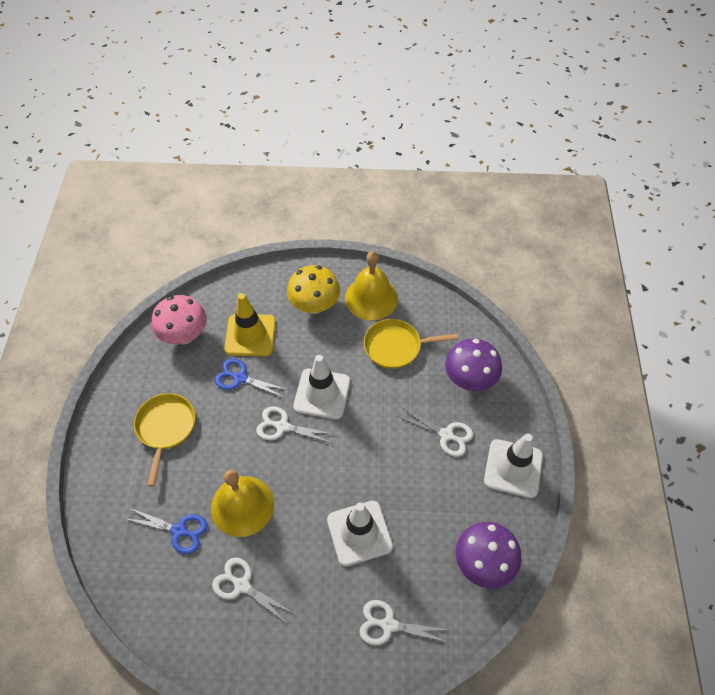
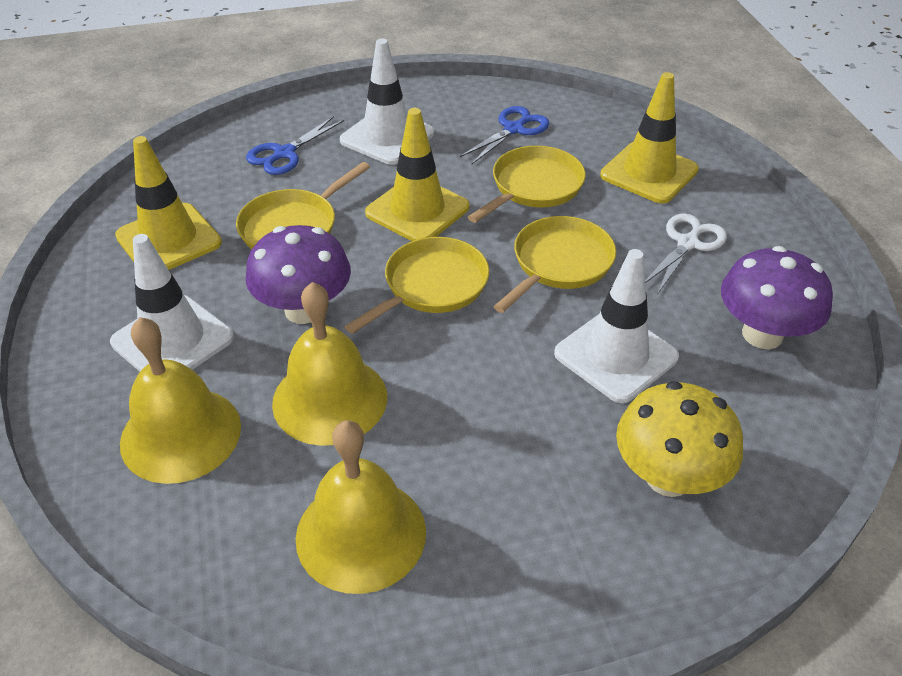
pink mushroom: 1 -> 0
white scissors: 4 -> 1
yellow bell: 2 -> 3
yellow pan: 2 -> 4
yellow traffic cone: 1 -> 3

